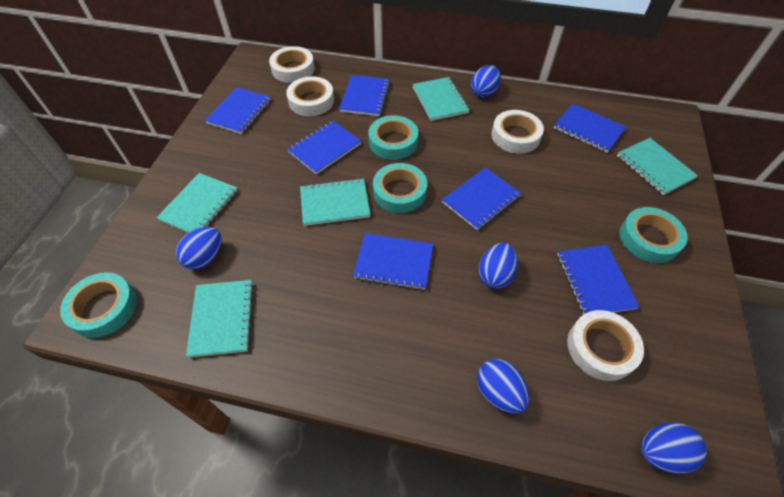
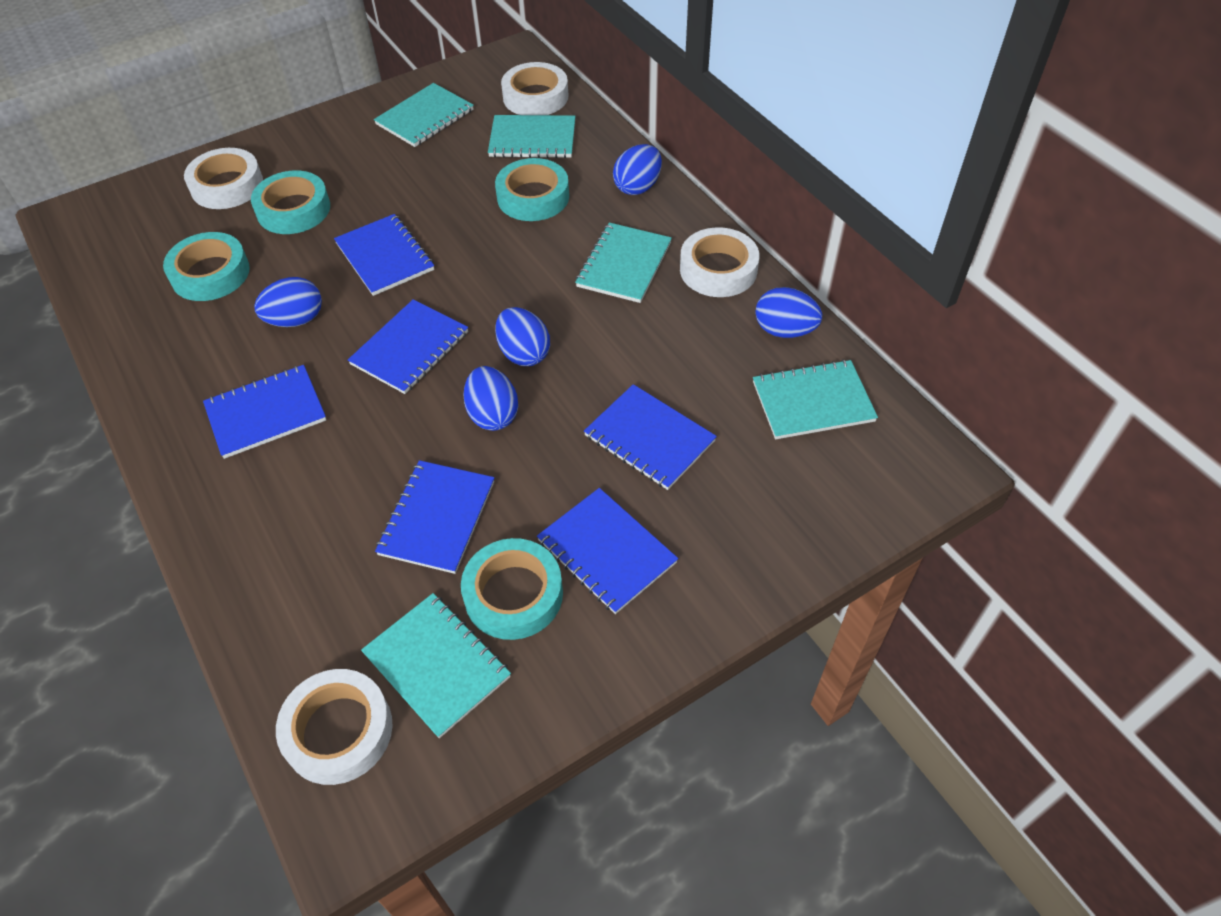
blue notebook: 7 -> 6

